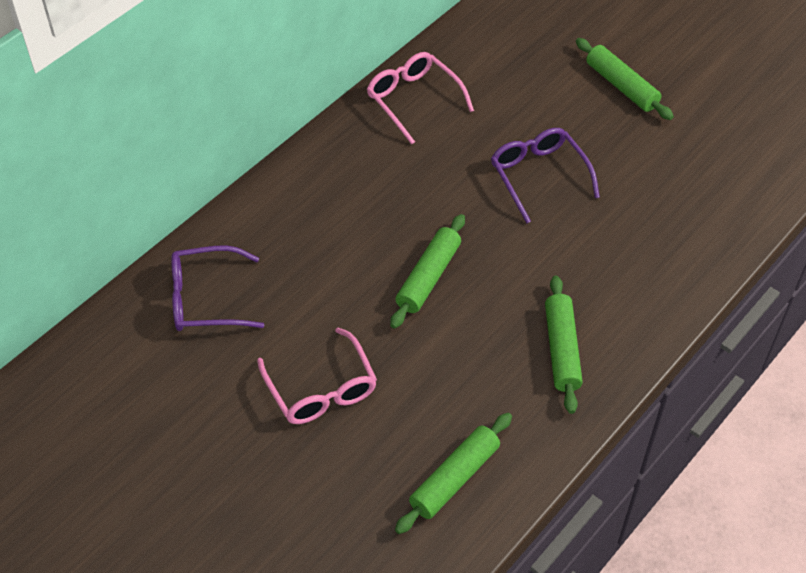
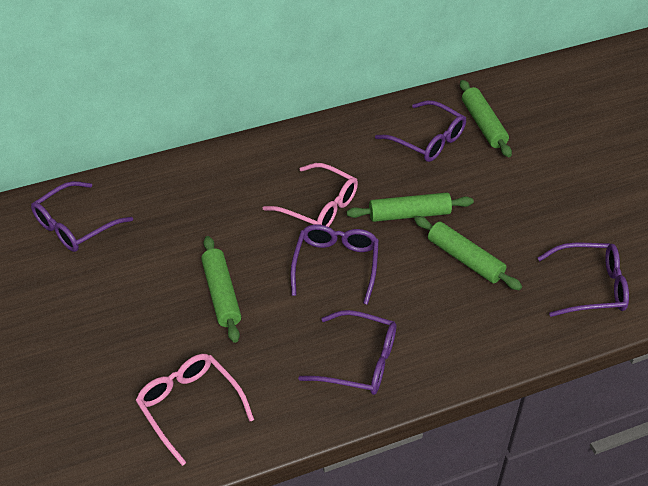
purple glasses: 2 -> 5

